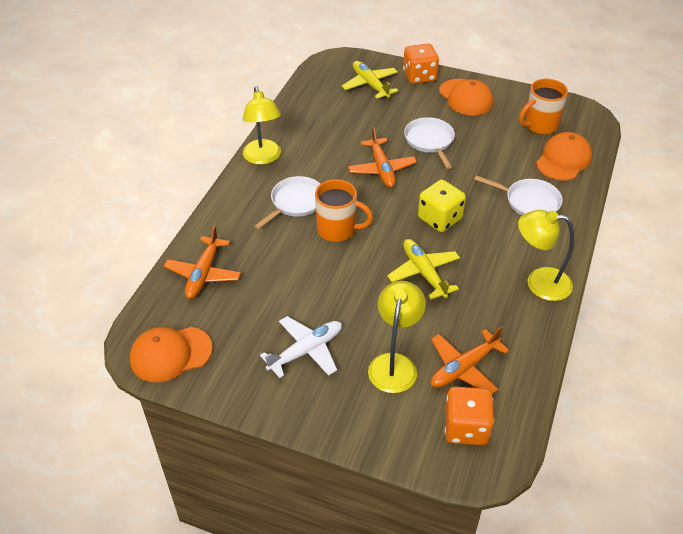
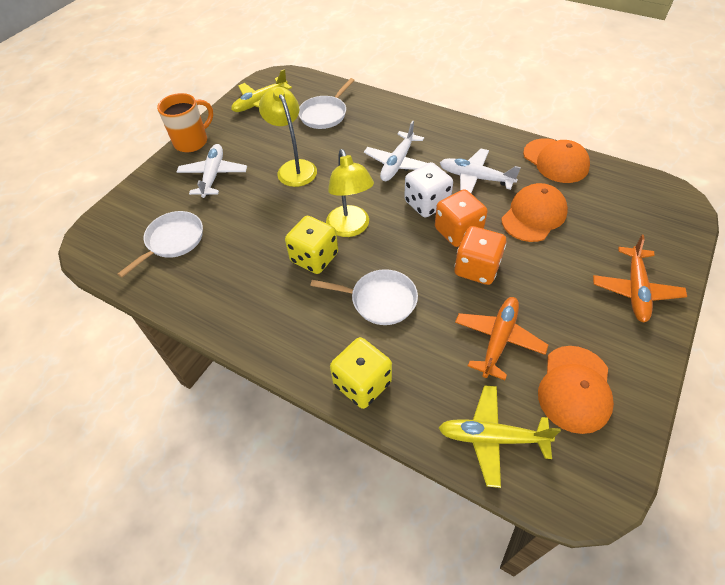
orange mug: 2 -> 1
orange plane: 3 -> 2
white dice: 0 -> 1
white plane: 1 -> 3
yellow dice: 1 -> 2
yellow lamp: 3 -> 2

